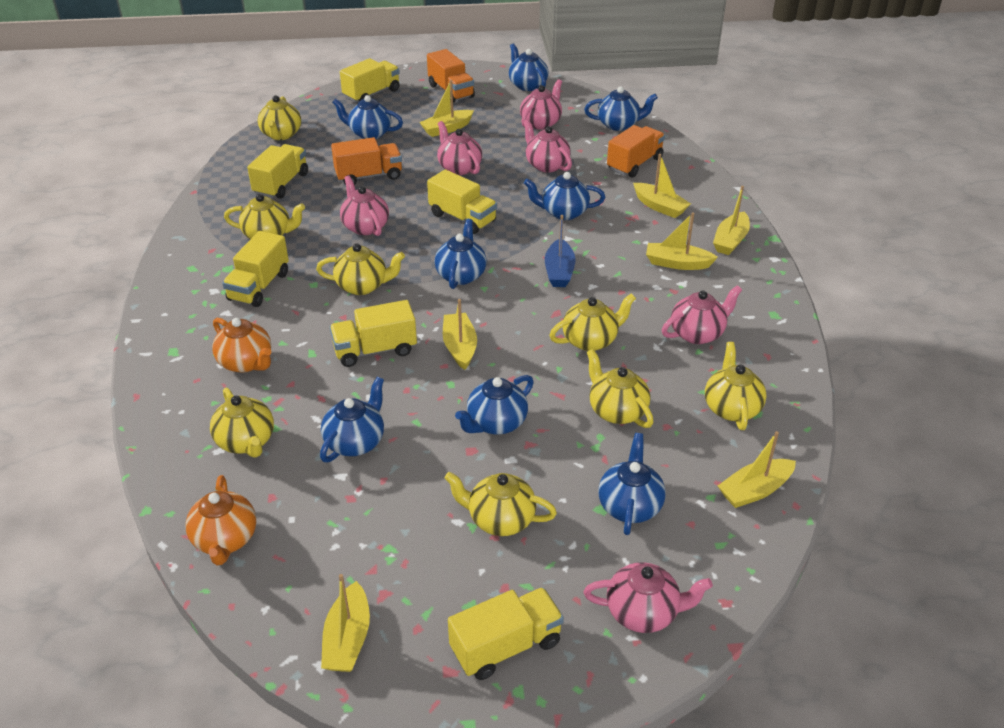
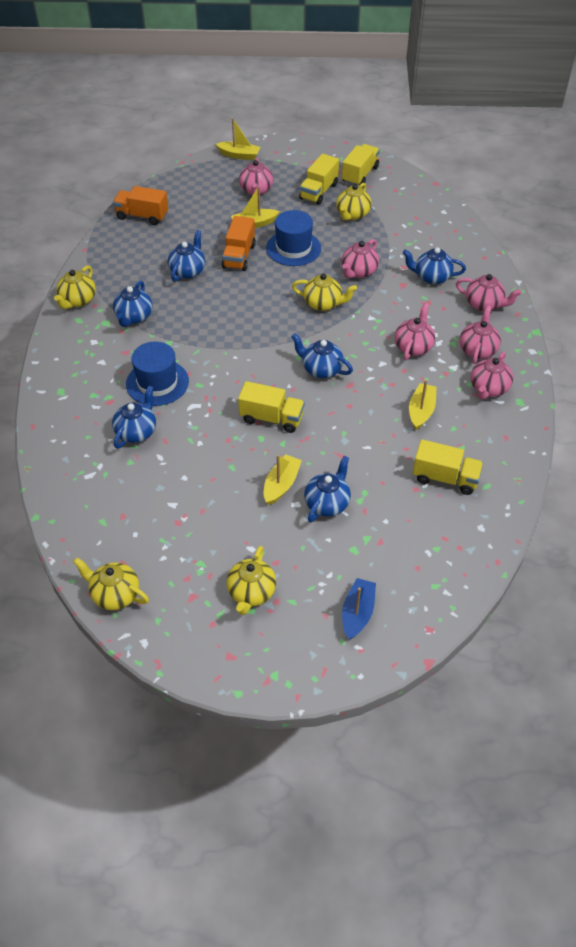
blue hat: 0 -> 2
blue teapot: 8 -> 6
orange teapot: 2 -> 0
orange truck: 3 -> 2
yellow boat: 7 -> 4
yellow teapot: 8 -> 5
yellow truck: 6 -> 4

